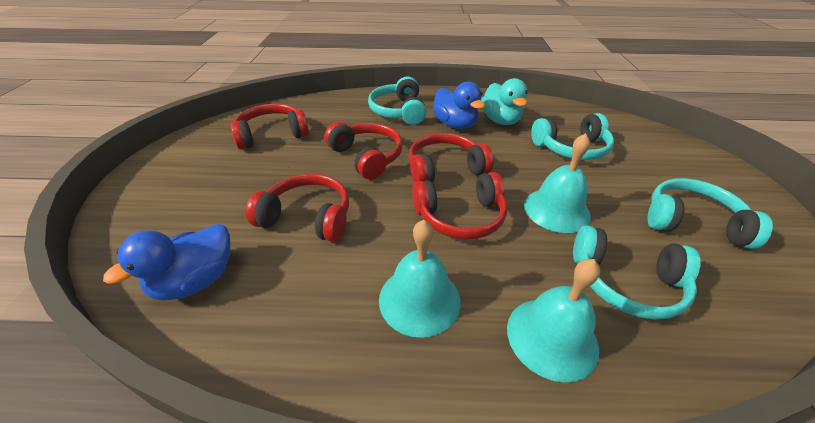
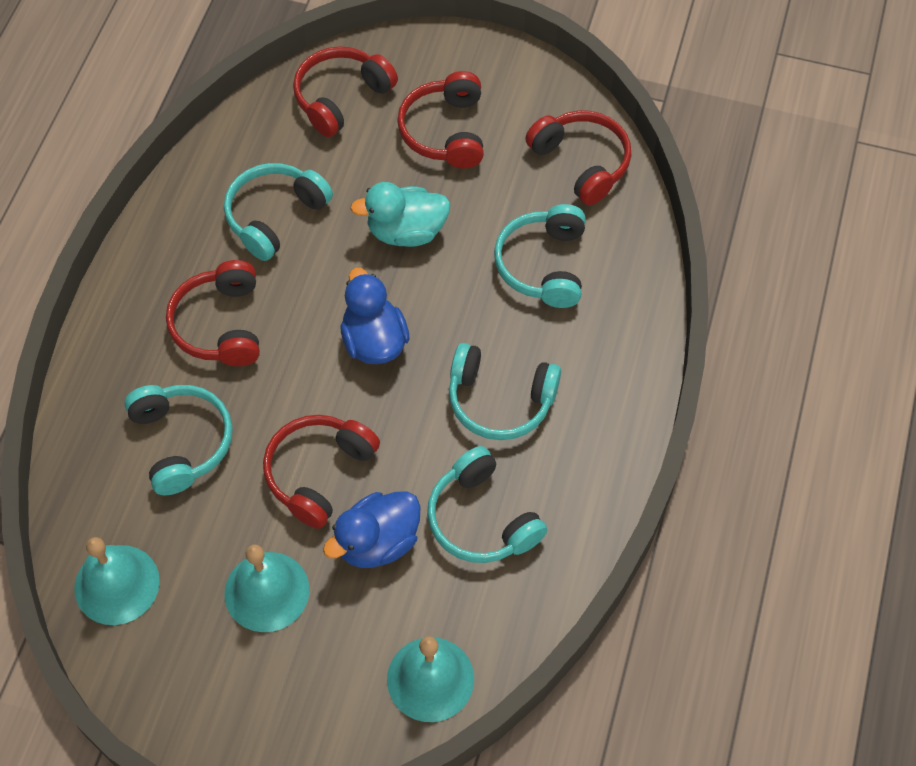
turquoise headphones: 4 -> 5

